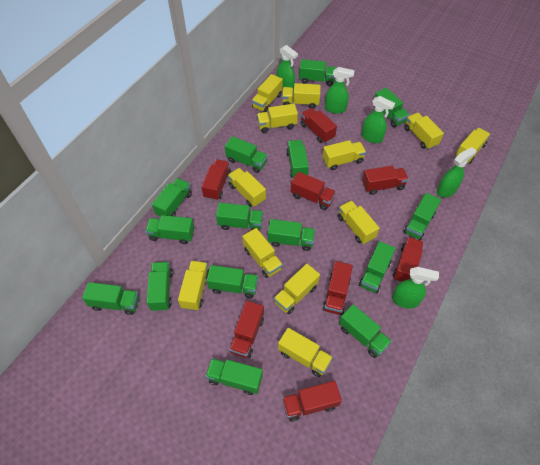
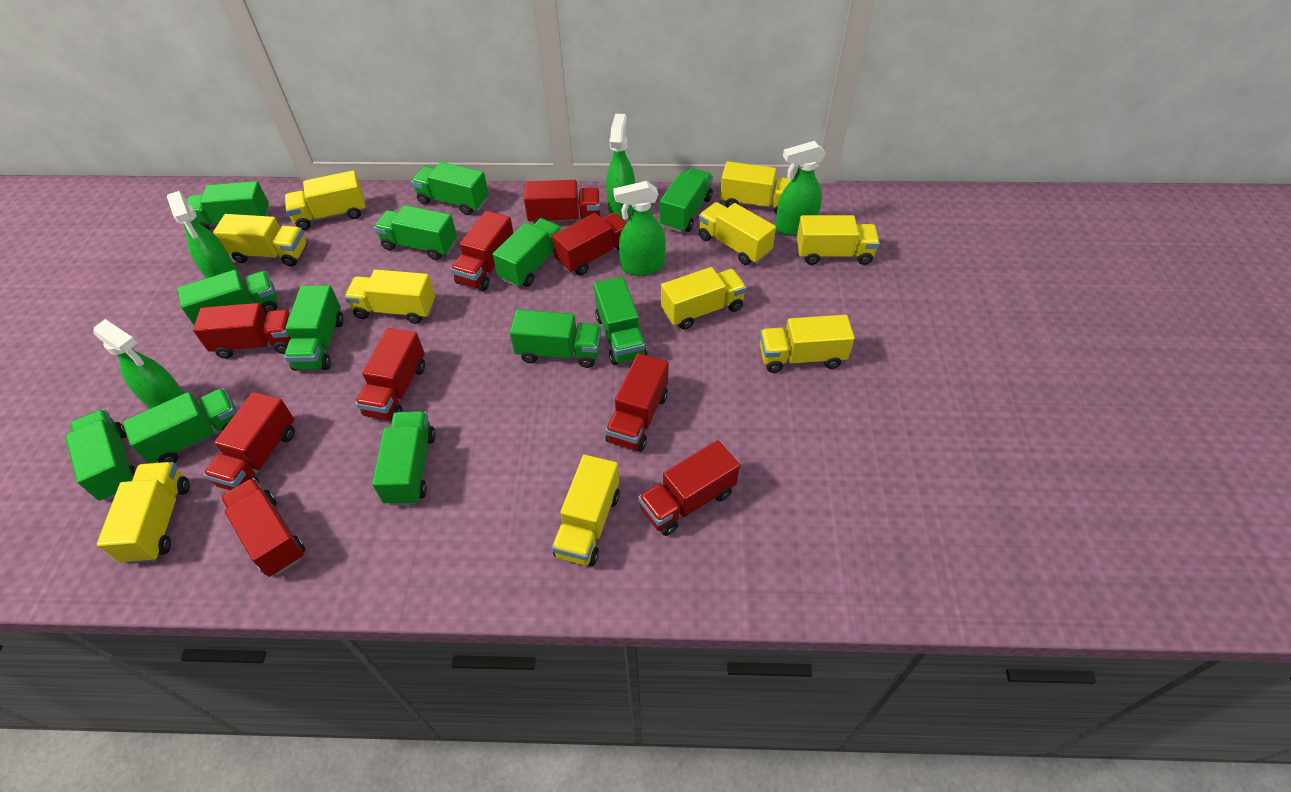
green truck: 15 -> 12
red truck: 8 -> 9
yellow truck: 12 -> 10

